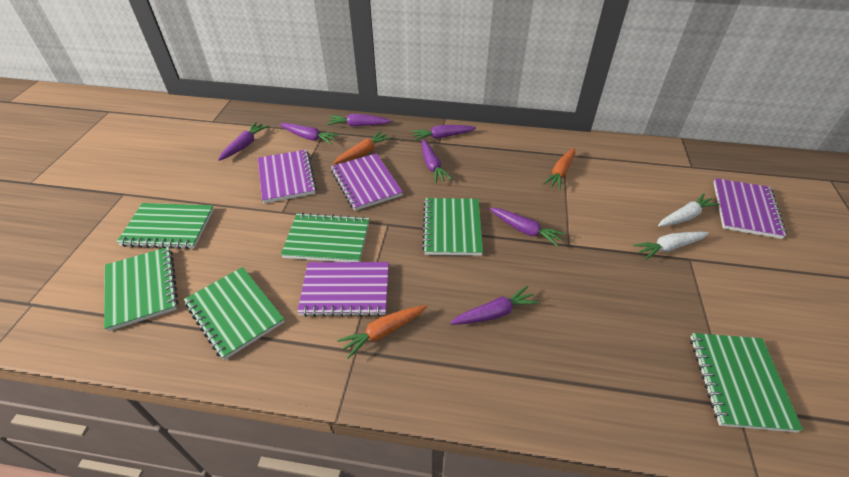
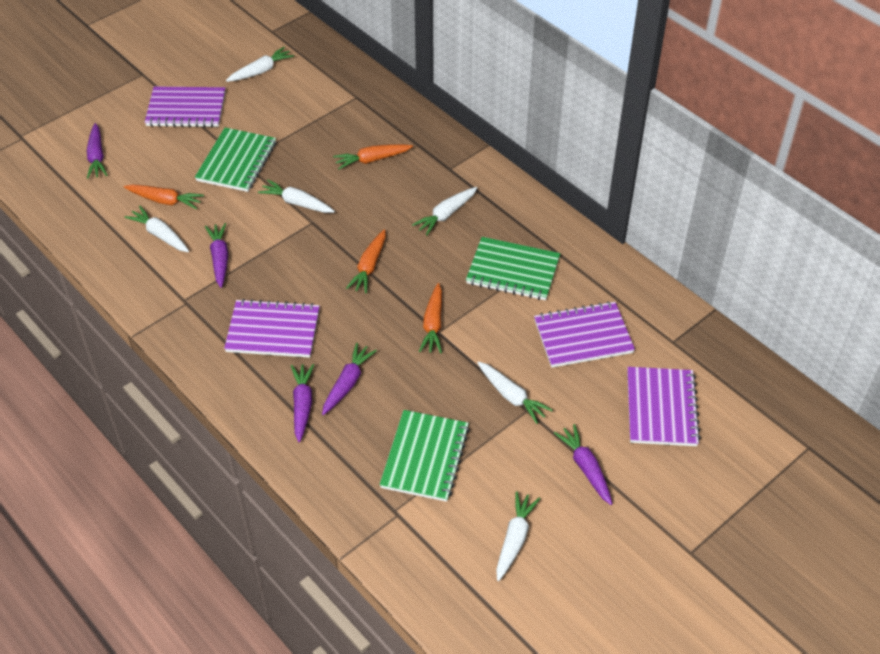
green notebook: 6 -> 3
orange carrot: 3 -> 4
purple carrot: 7 -> 5
white carrot: 2 -> 6

